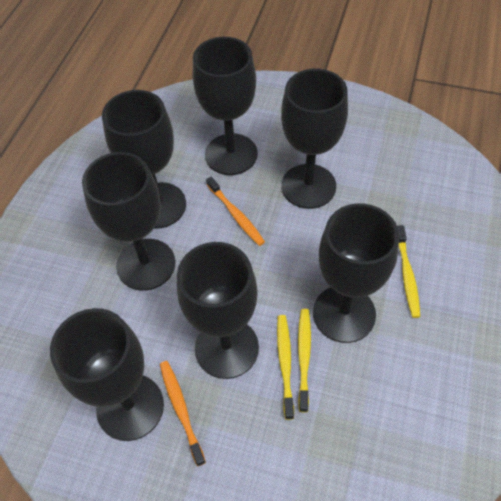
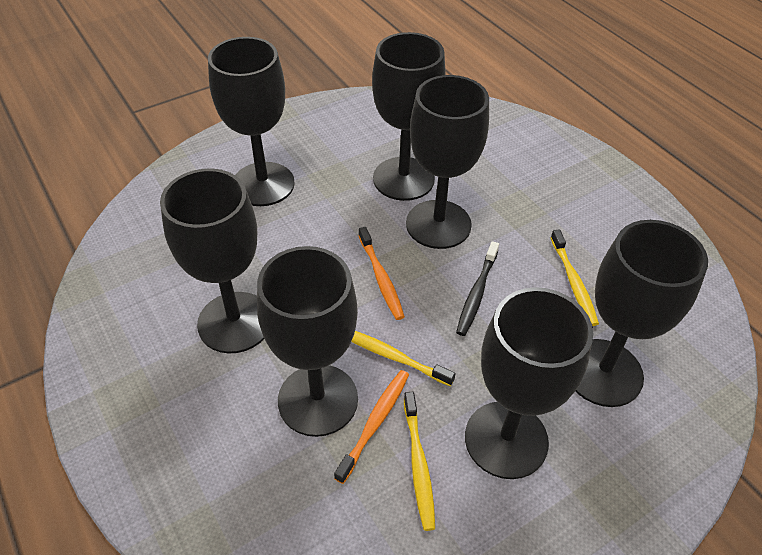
black toothbrush: 0 -> 1

